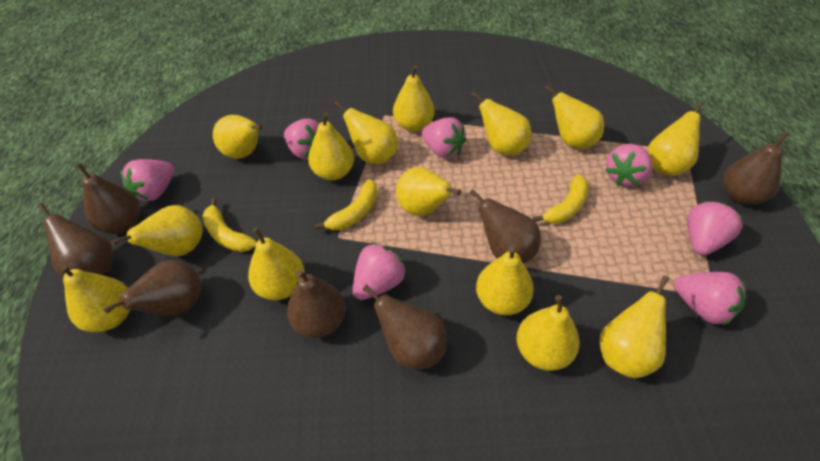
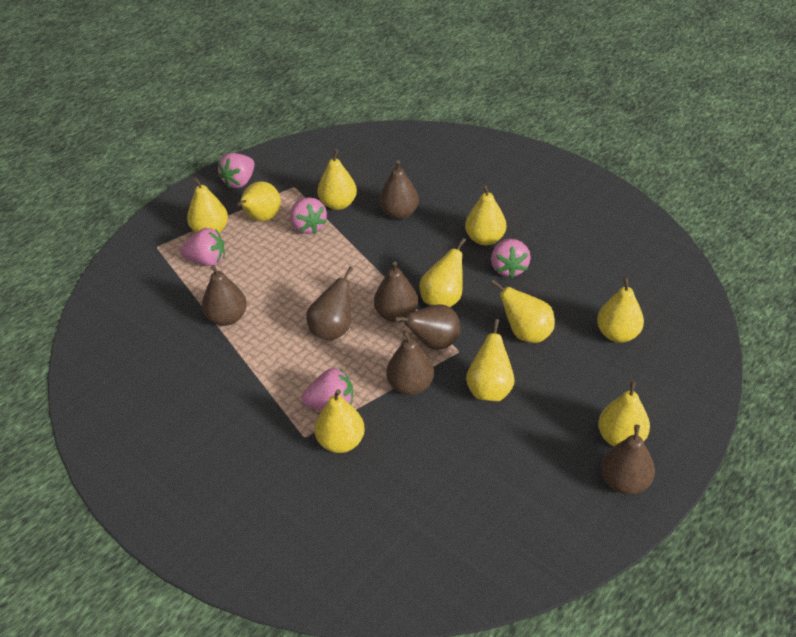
pink strawberry: 7 -> 5
yellow banana: 3 -> 0
yellow pear: 14 -> 10

